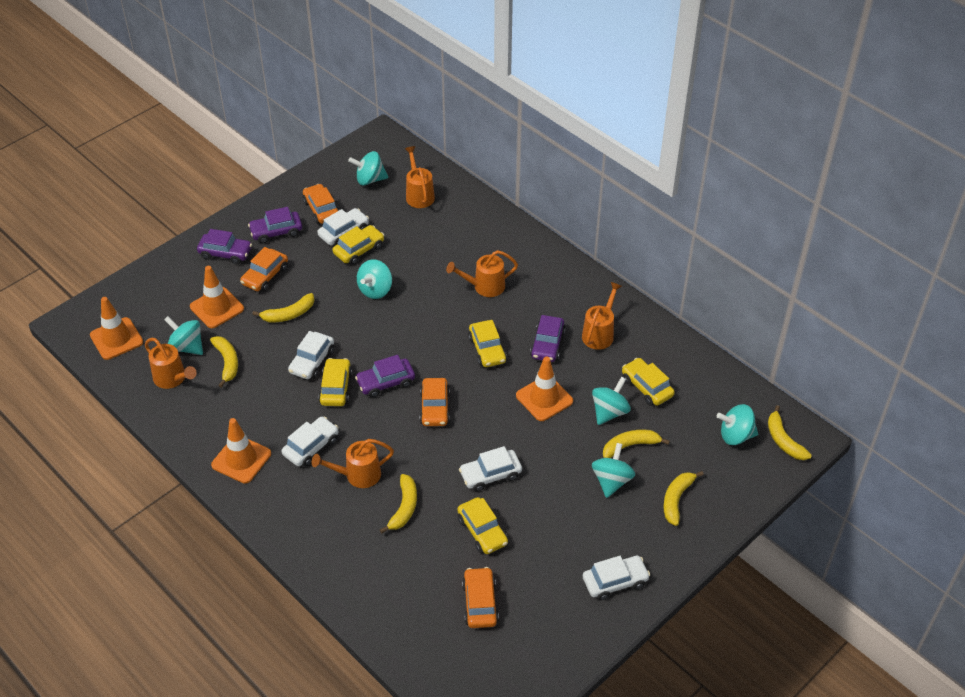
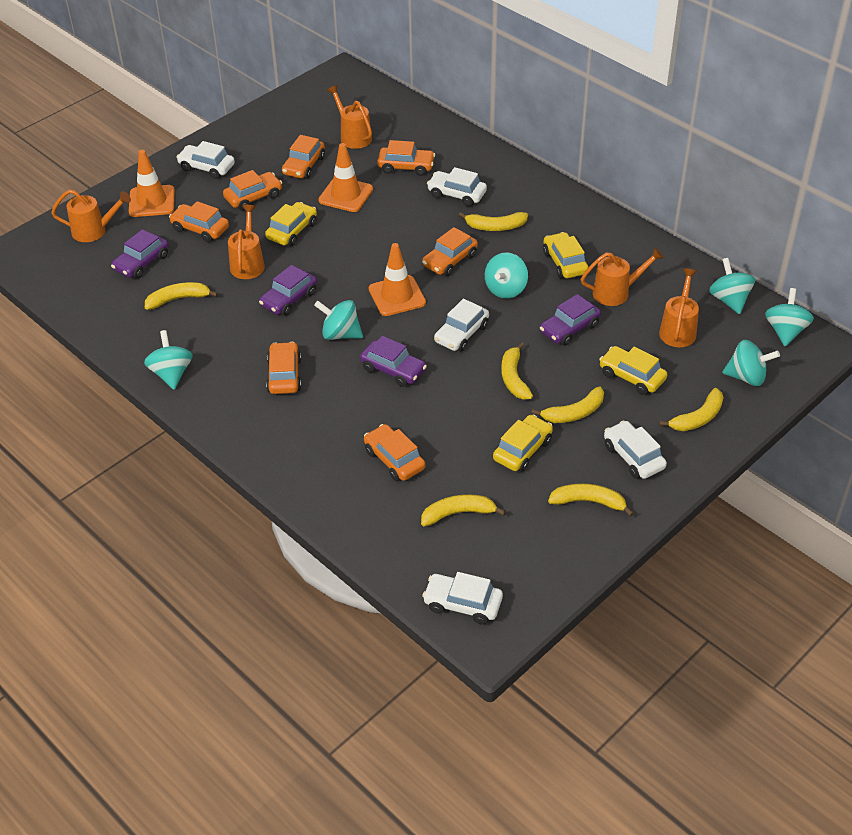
orange car: 4 -> 7
orange traffic cone: 4 -> 3
yellow banana: 6 -> 7
yellow car: 5 -> 4

